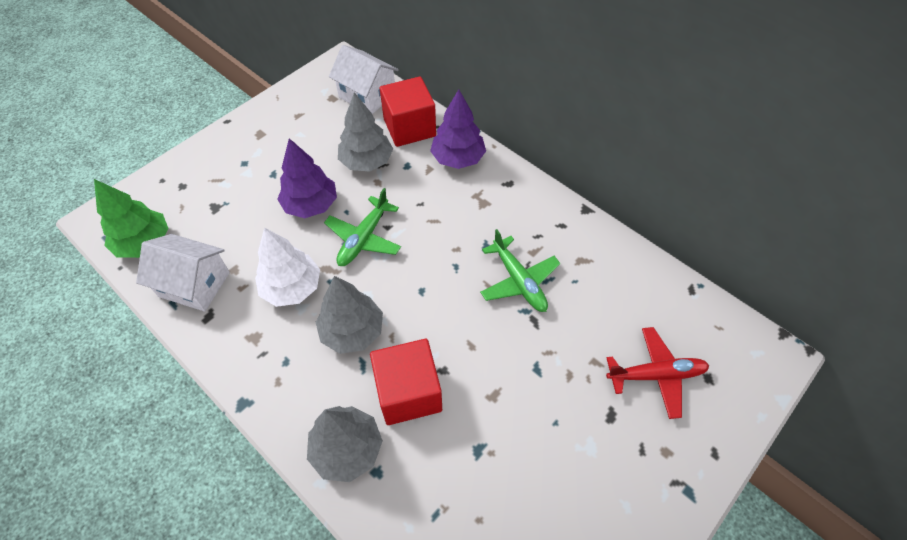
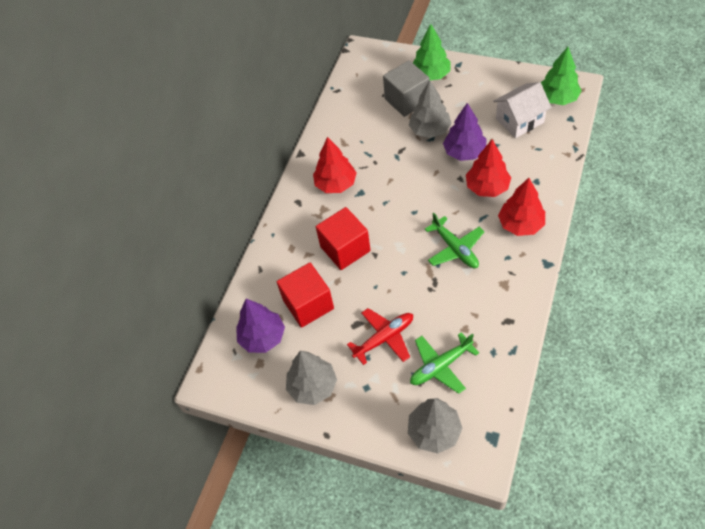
green tree: 1 -> 2
grey cube: 0 -> 1
red tree: 0 -> 3
white house: 2 -> 1
white tree: 1 -> 0

